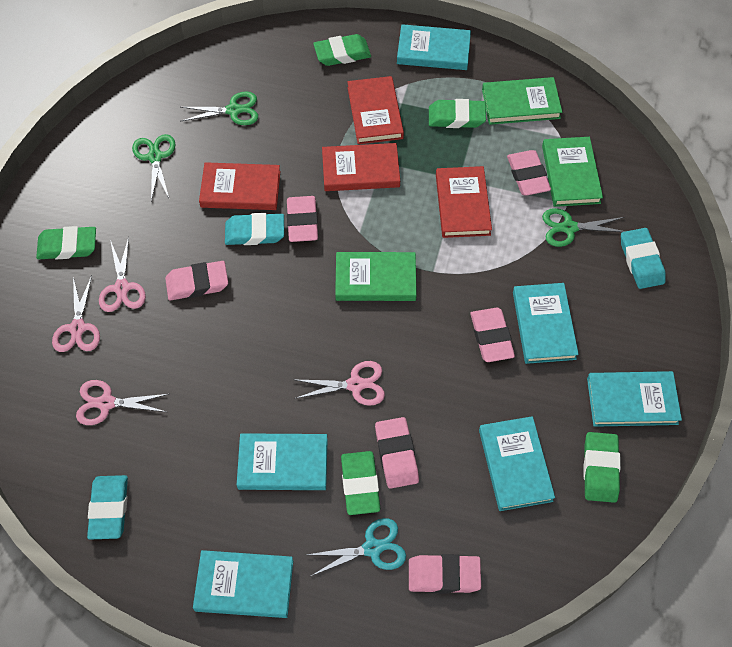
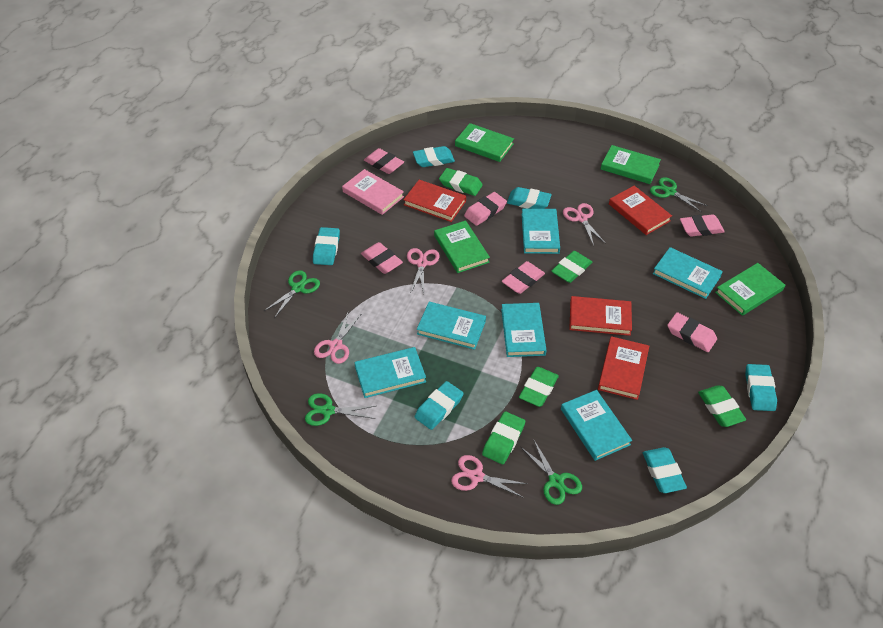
green book: 3 -> 4
green scissors: 3 -> 4
pink book: 0 -> 1
turquoise eraser: 3 -> 6
turquoise scissors: 1 -> 0

